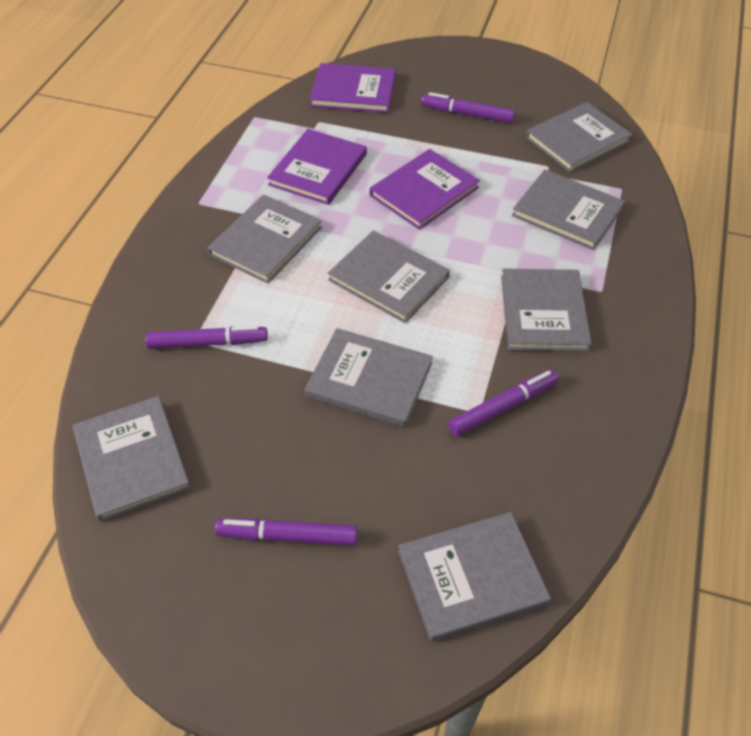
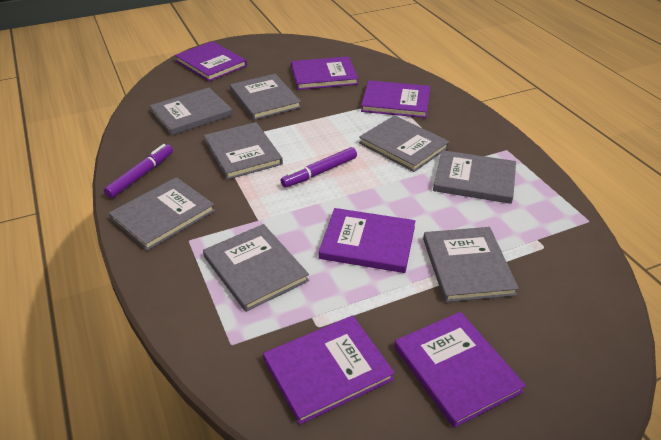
purple book: 3 -> 6
purple marker: 4 -> 2

